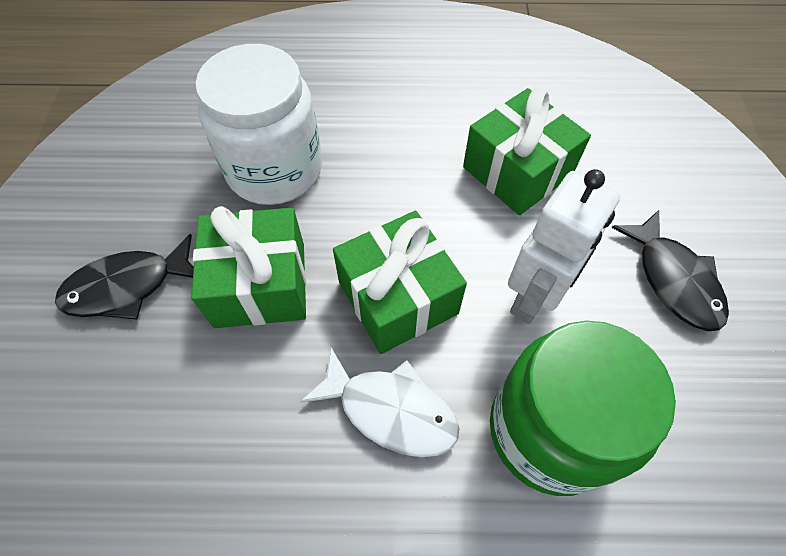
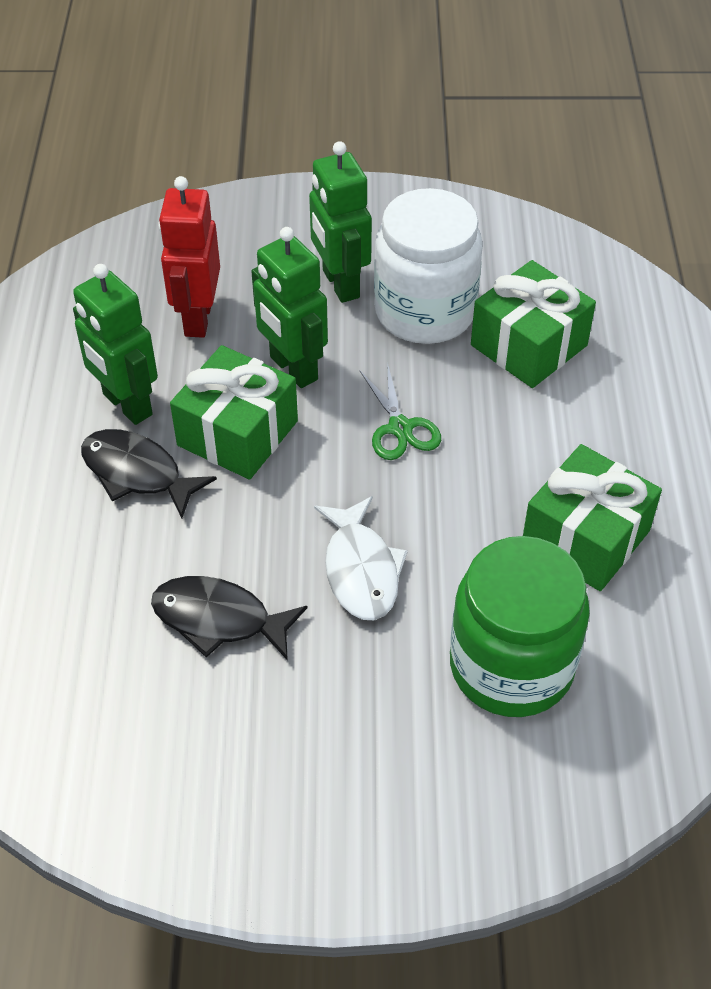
green robot: 0 -> 3
green scissors: 0 -> 1
red robot: 0 -> 1
white robot: 1 -> 0

